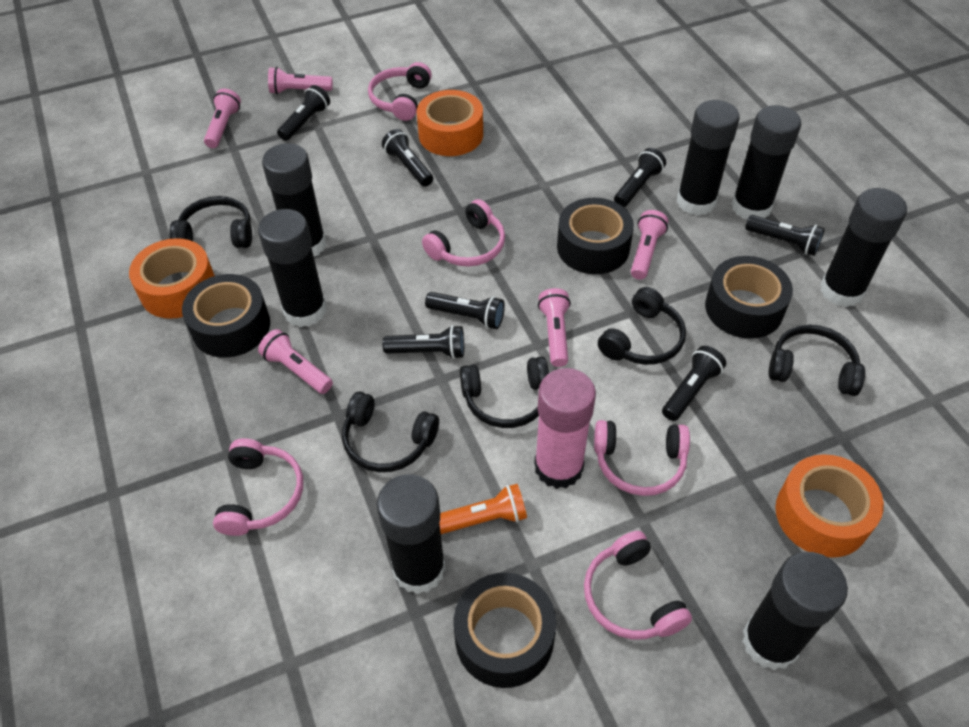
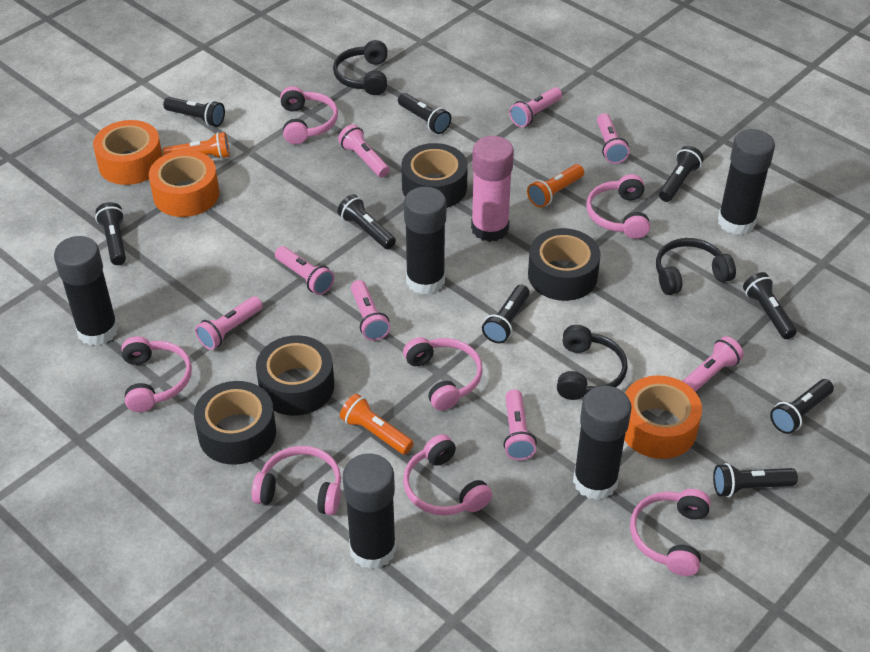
black flashlight: 7 -> 9
black glue stick: 7 -> 5
black headphones: 5 -> 3
orange flashlight: 1 -> 3
pink flashlight: 5 -> 8
pink headphones: 5 -> 7

